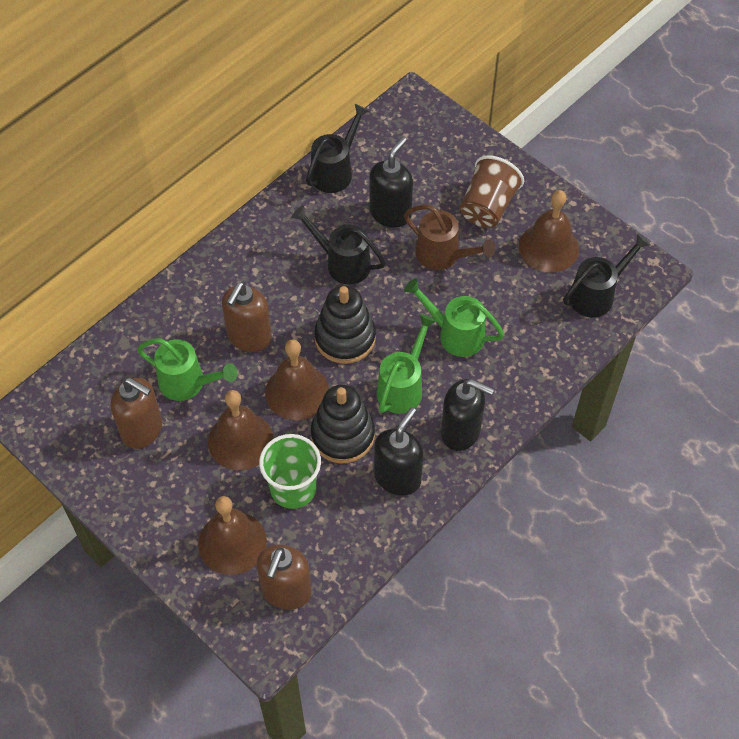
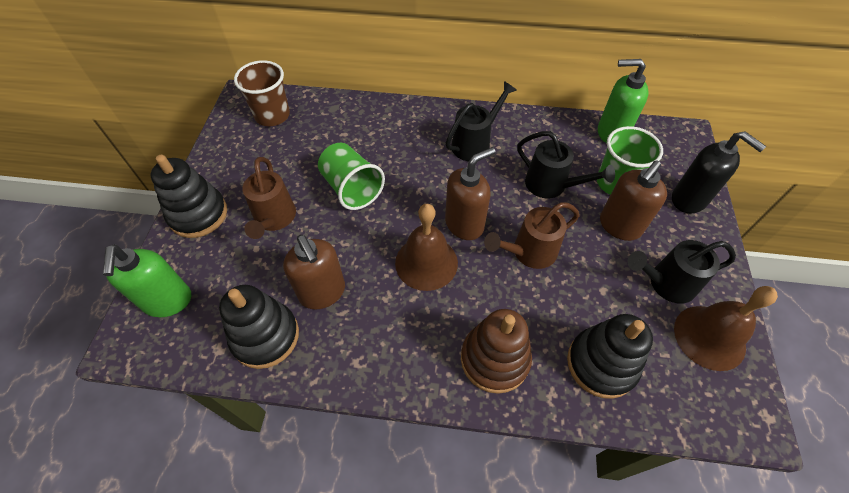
black soap dispenser: 3 -> 1
black stacking toy: 2 -> 3
brown bell: 4 -> 2
brown stacking toy: 0 -> 1
brown watering can: 1 -> 2
green cup: 1 -> 2
green soap dispenser: 0 -> 2
green watering can: 3 -> 0

